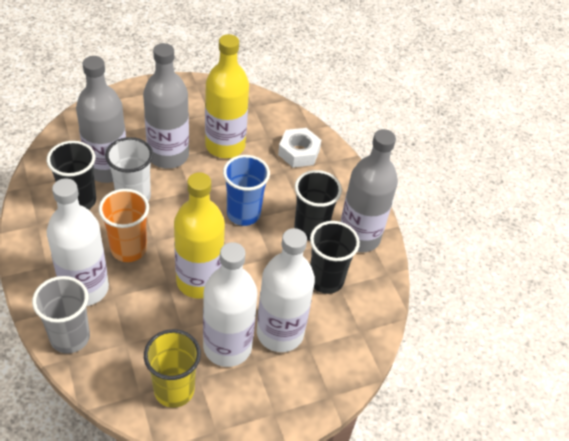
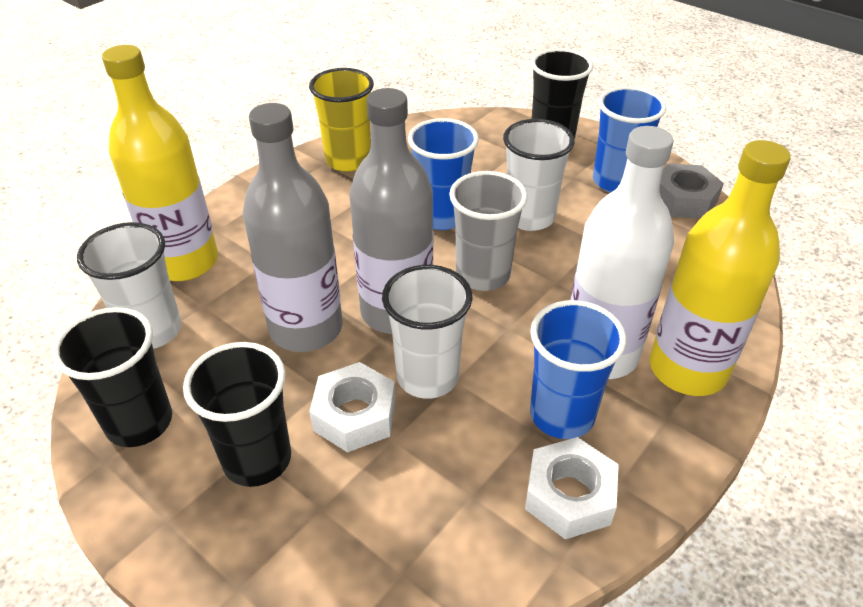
blue cup: 1 -> 3
grey bottle: 3 -> 2
grey nut: 0 -> 1
orange cup: 1 -> 0
white bottle: 3 -> 1
white cup: 1 -> 3
white nut: 1 -> 2

